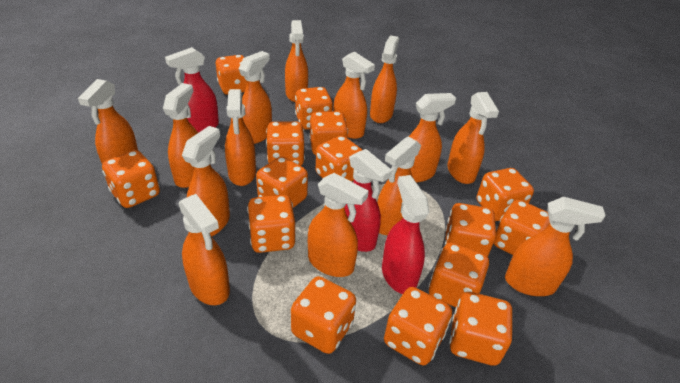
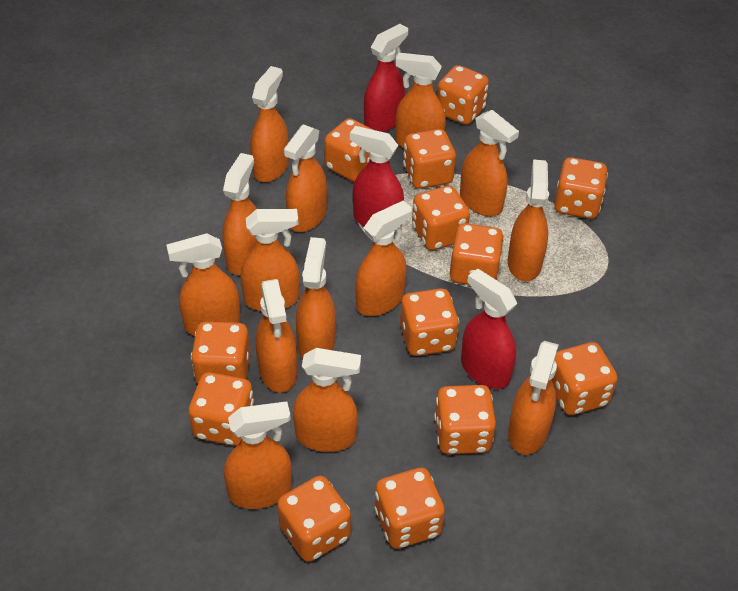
orange dice: 15 -> 13

